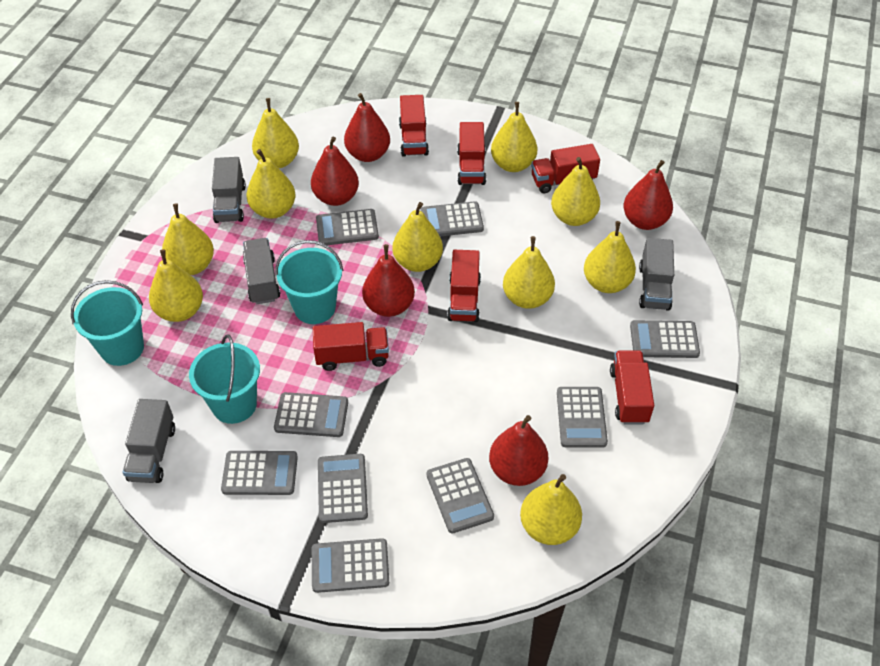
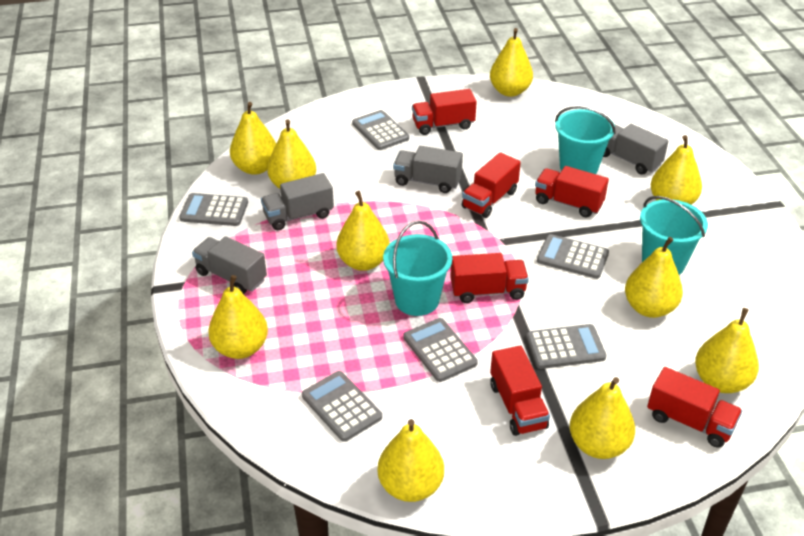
grey calculator: 9 -> 6
red pear: 5 -> 0

